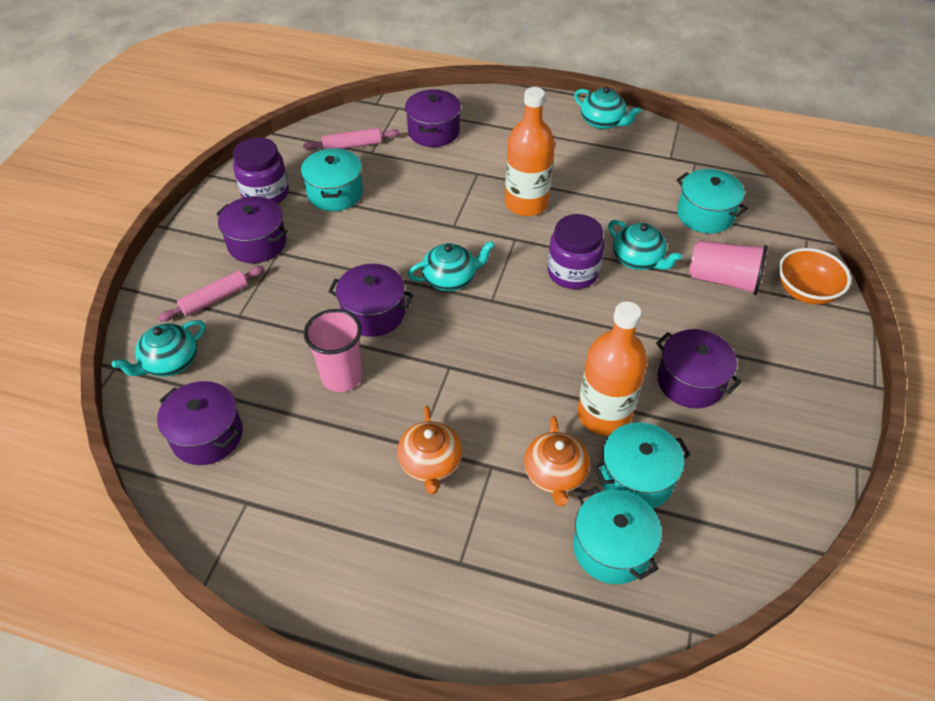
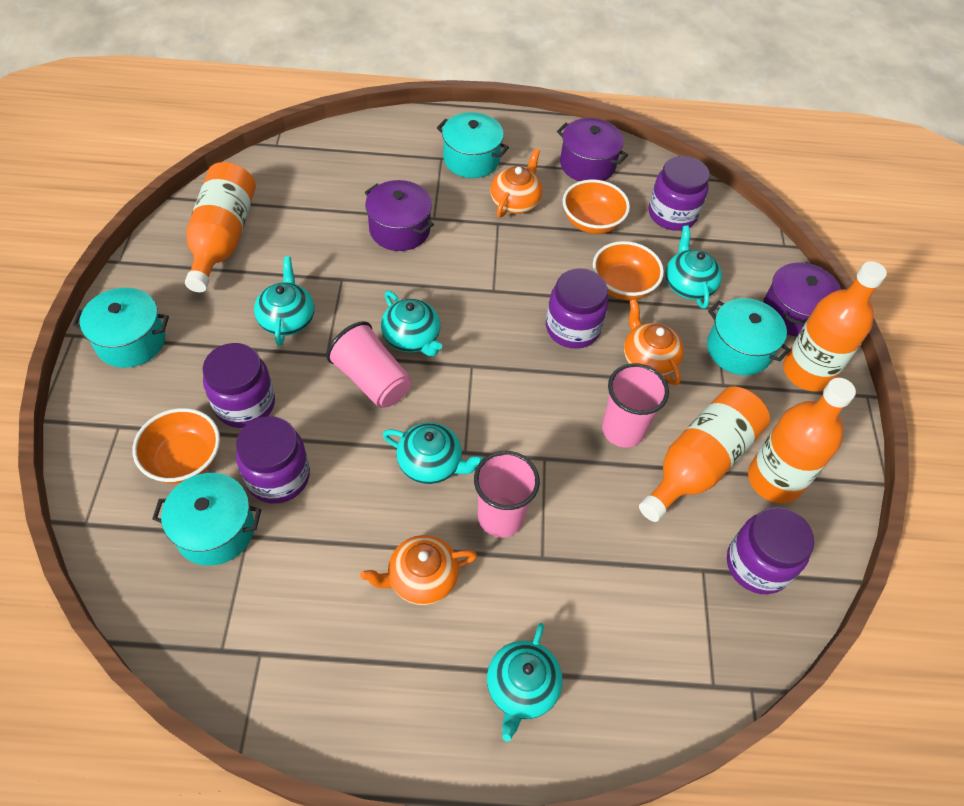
orange bottle: 2 -> 4
orange bowl: 1 -> 3
orange teapot: 2 -> 3
pink cup: 2 -> 3
pink rolling pin: 2 -> 0
purple jar: 2 -> 5
purple pot: 5 -> 3
turquoise teapot: 4 -> 5

